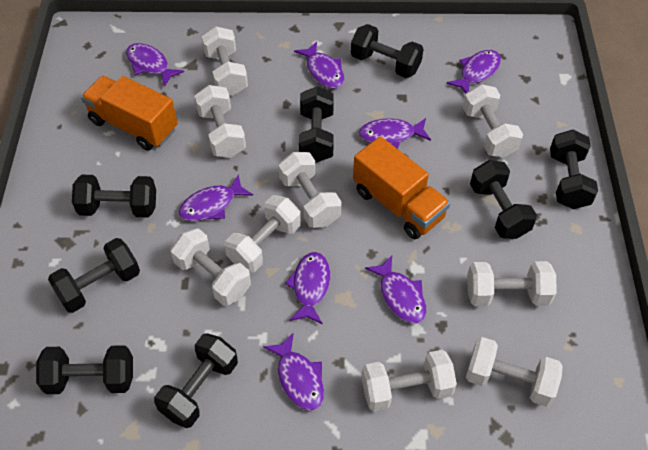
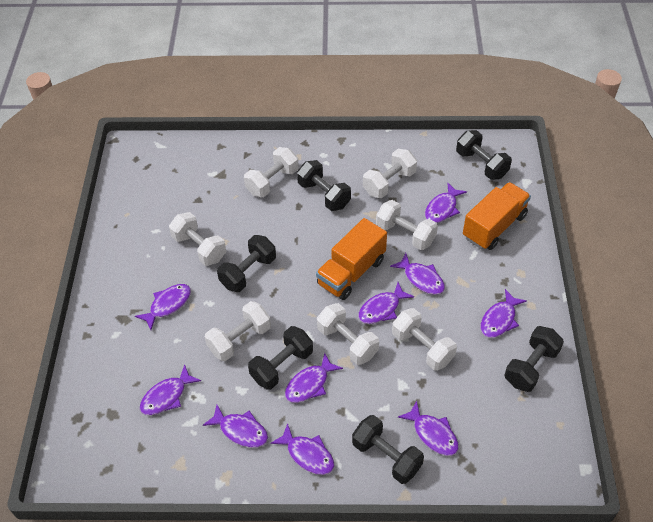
black dumbbell: 8 -> 6
purple fish: 8 -> 10
white dumbbell: 9 -> 7

